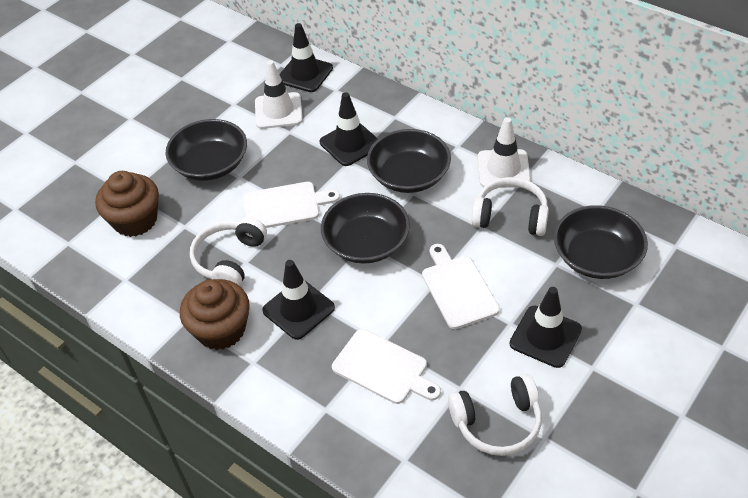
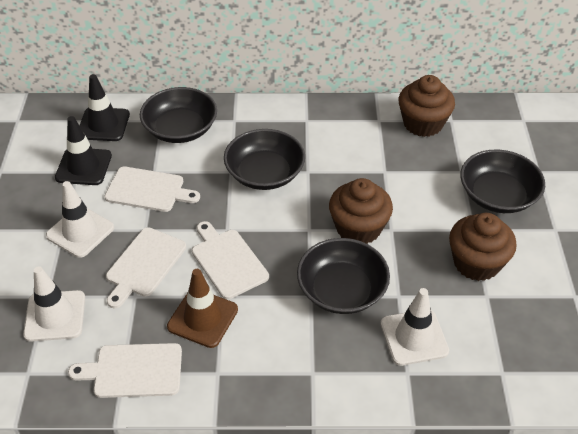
black traffic cone: 4 -> 2
brown cupcake: 2 -> 3
brown traffic cone: 0 -> 1
white cutting board: 3 -> 4
white headphones: 3 -> 0
white traffic cone: 2 -> 3

